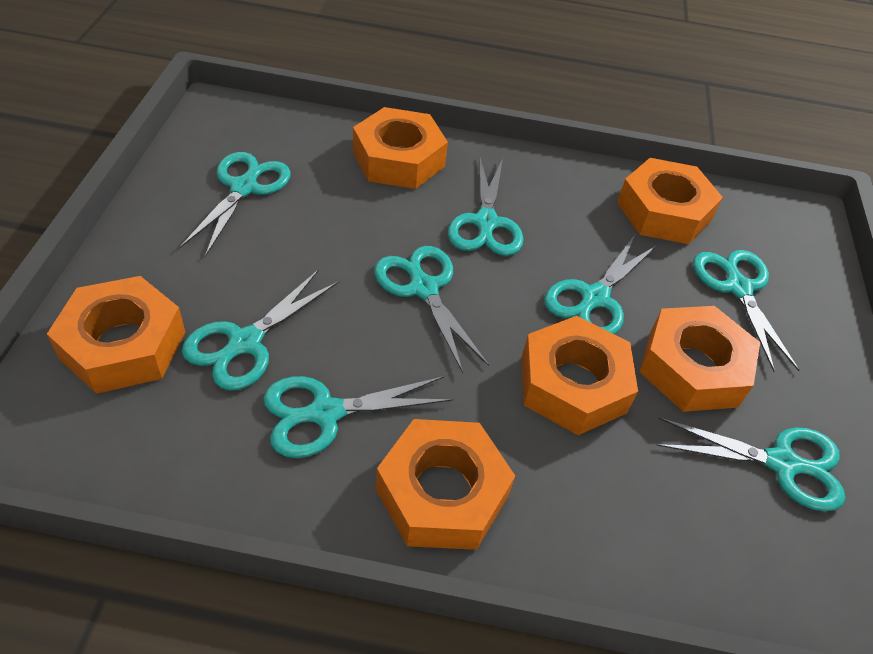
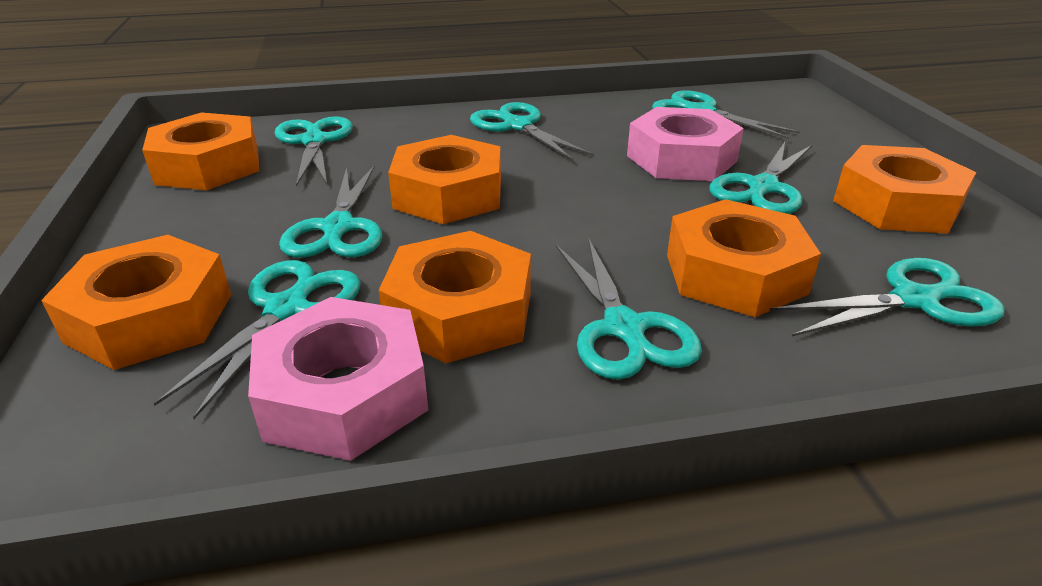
pink nut: 0 -> 2

